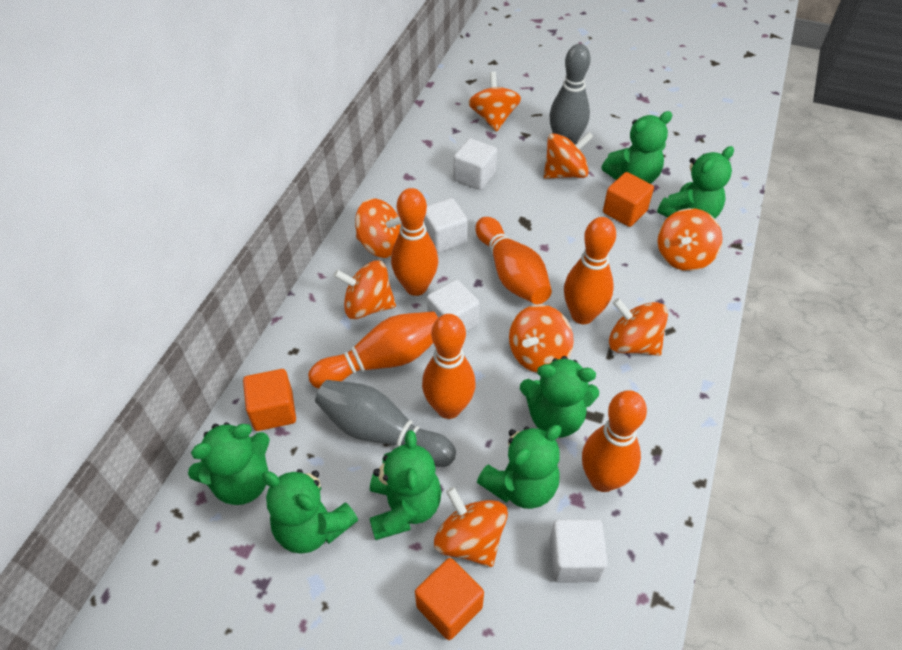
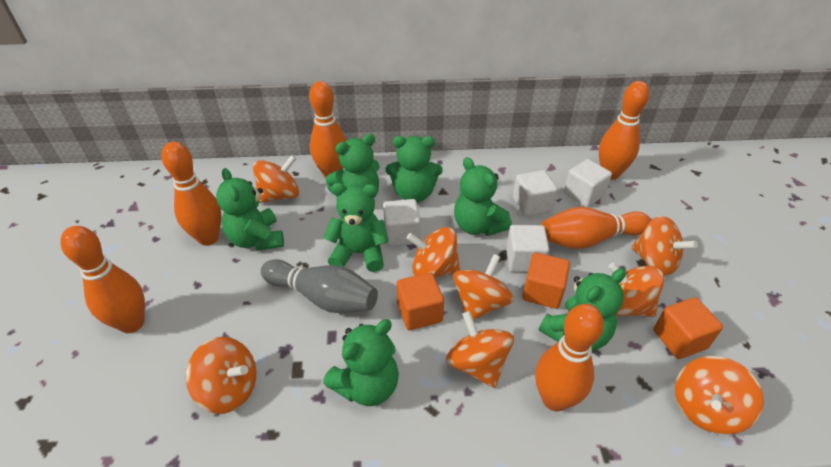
grey bowling pin: 2 -> 1

